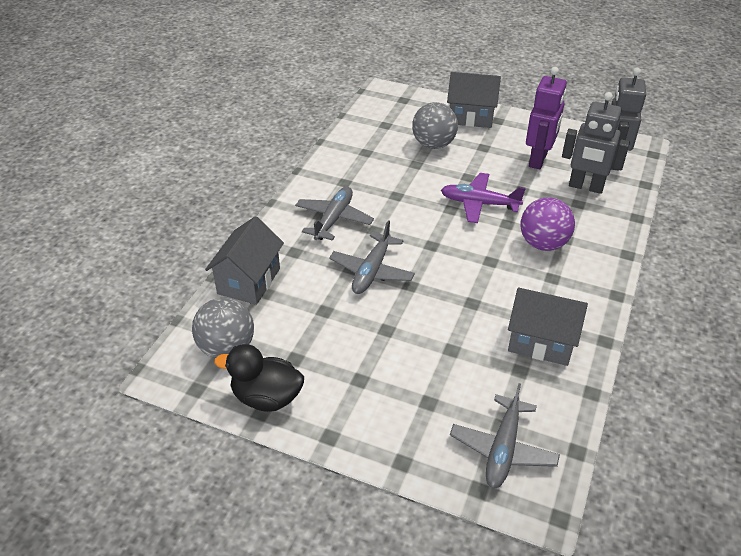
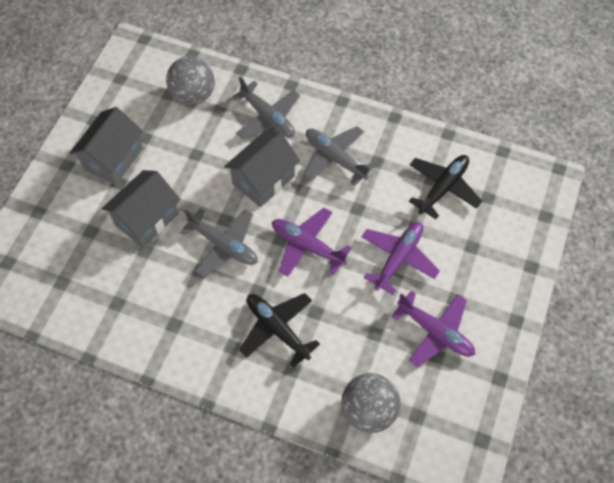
black duck: 1 -> 0
black plane: 0 -> 2
grey robot: 2 -> 0
purple ball: 1 -> 0
purple plane: 1 -> 3
purple robot: 1 -> 0

